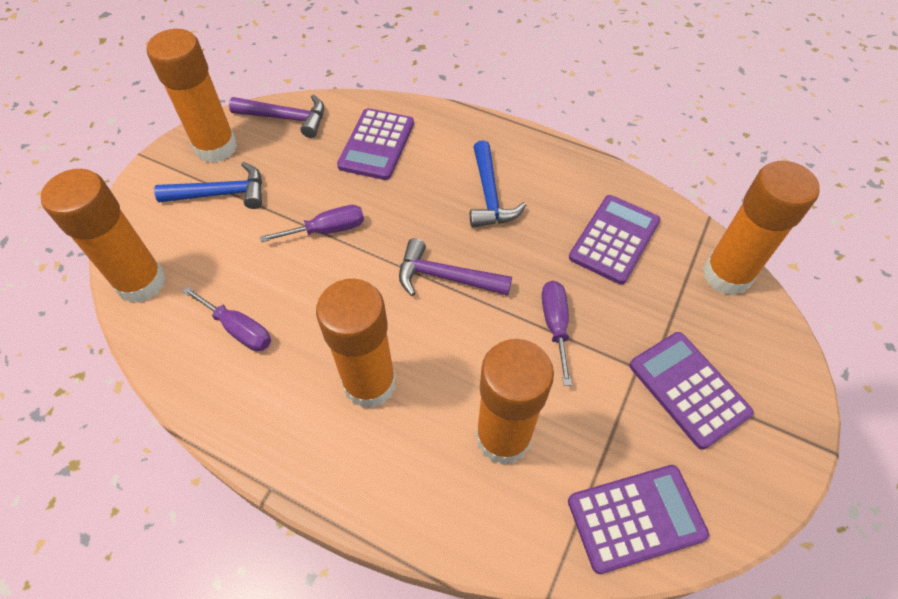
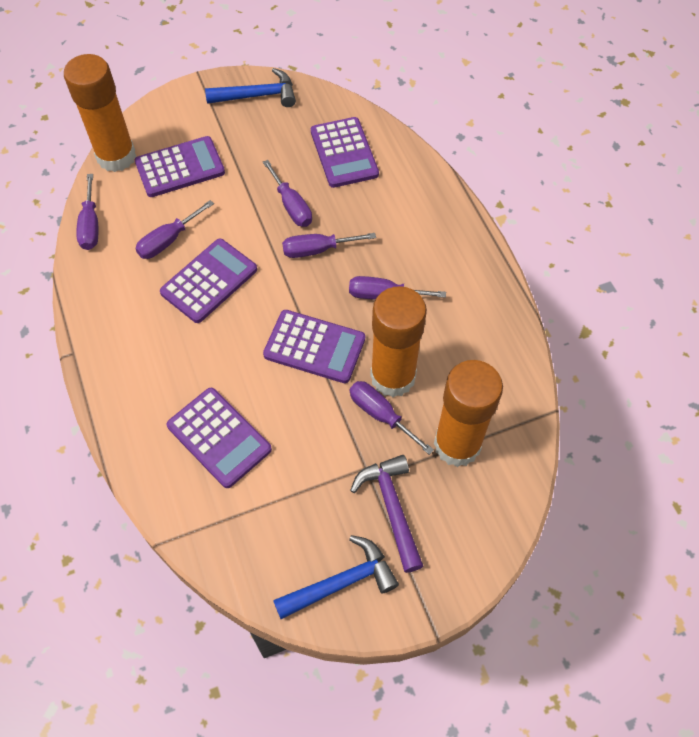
orange glue stick: 5 -> 3
purple calculator: 4 -> 5
purple hammer: 2 -> 1
purple screwdriver: 3 -> 6

